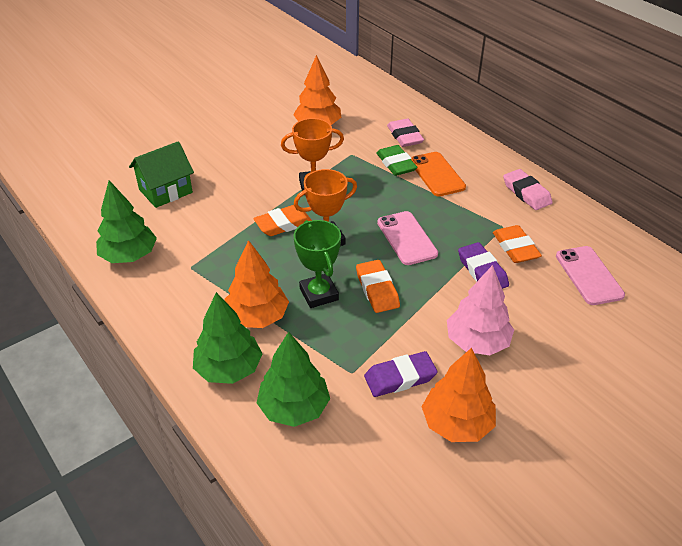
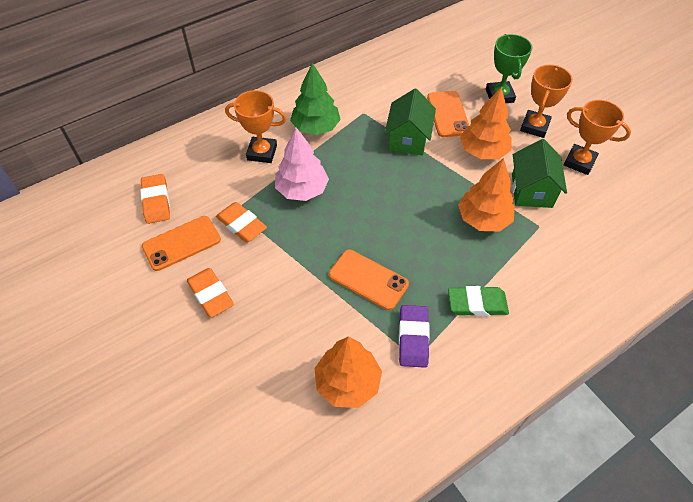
green house: 1 -> 2
green tree: 3 -> 1
orange phone: 1 -> 3
orange trophy: 2 -> 3
pink eraser: 2 -> 0
pink phone: 2 -> 0
purple eraser: 2 -> 1

